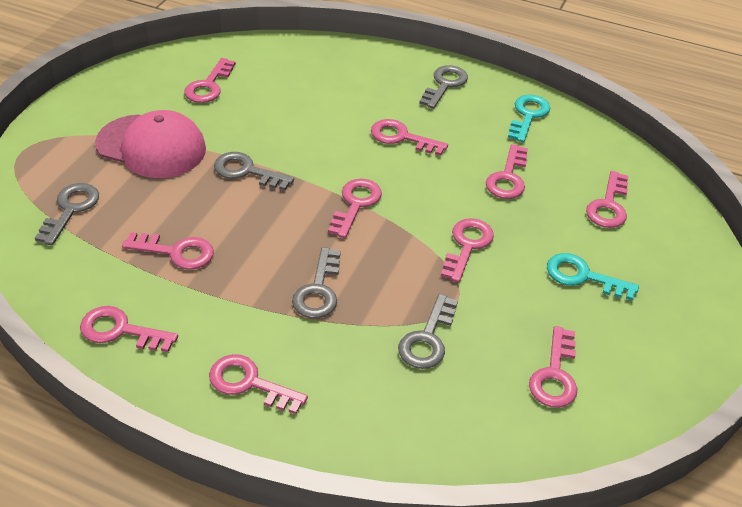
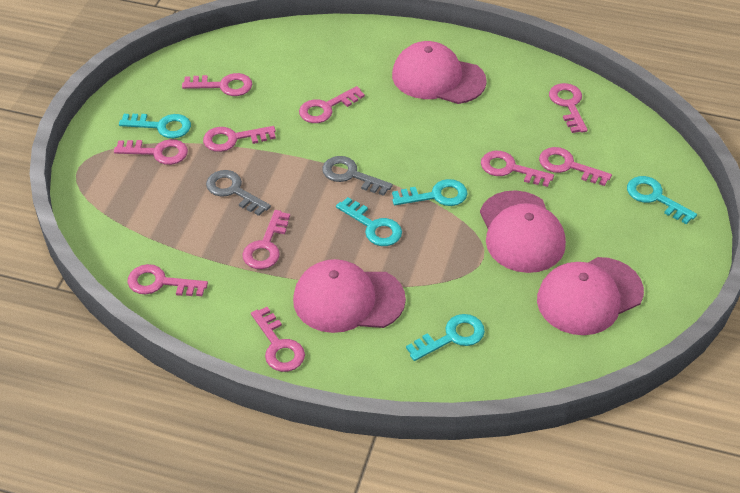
grey key: 5 -> 2
pink cap: 1 -> 4
turquoise key: 2 -> 5

